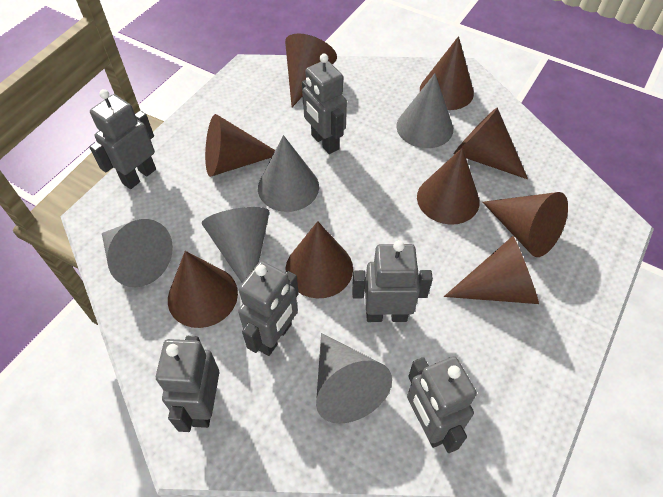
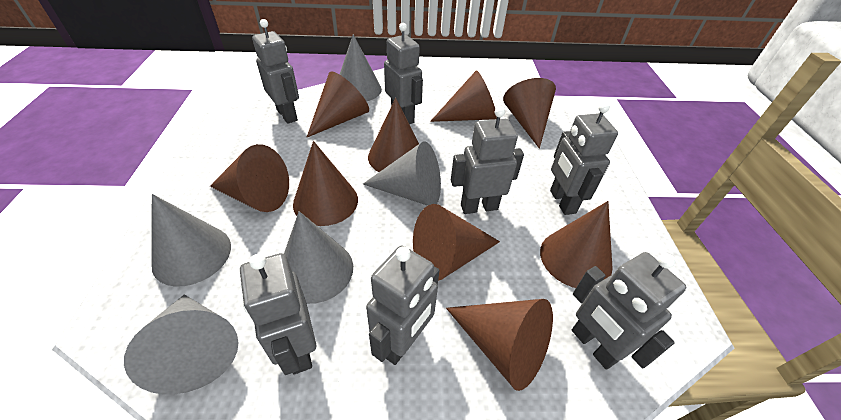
grey robot: 6 -> 7

